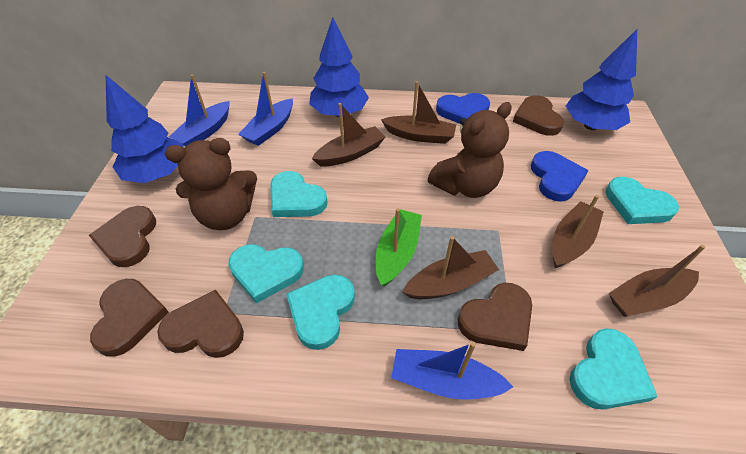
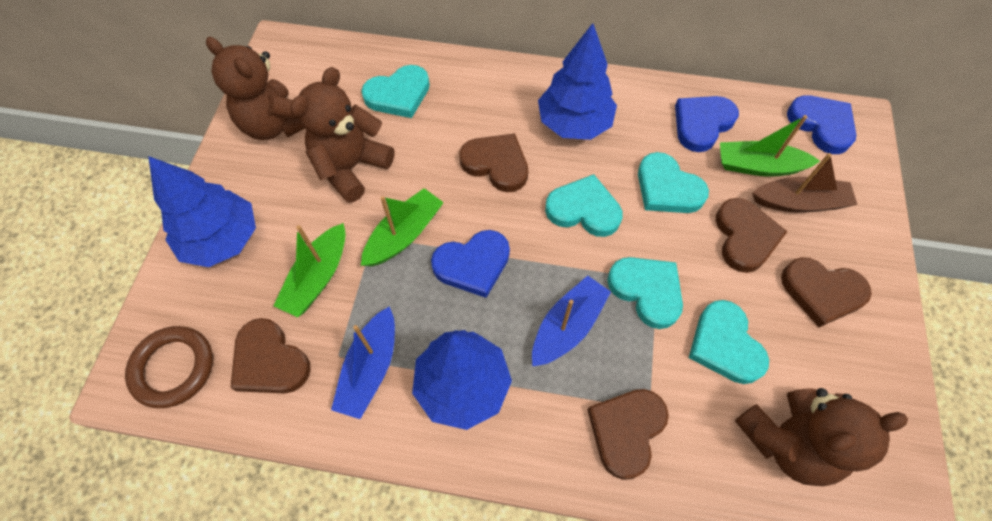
blue boat: 3 -> 2
blue heart: 2 -> 3
brown boat: 5 -> 1
brown ring: 0 -> 1
brown teddy bear: 2 -> 3
green boat: 1 -> 3

